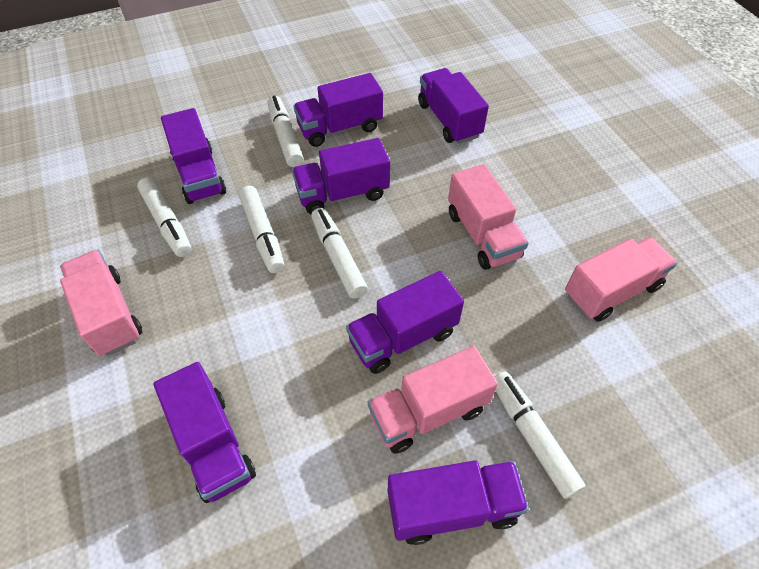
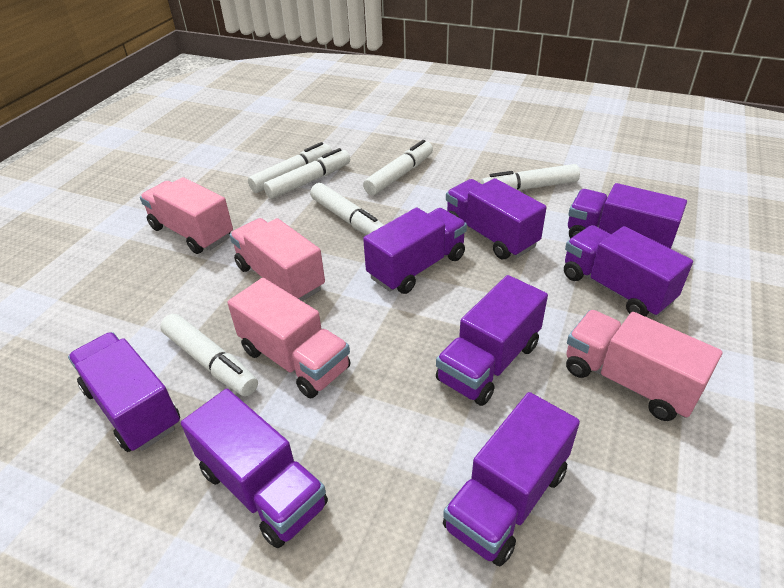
purple truck: 7 -> 8
white marker: 5 -> 6

